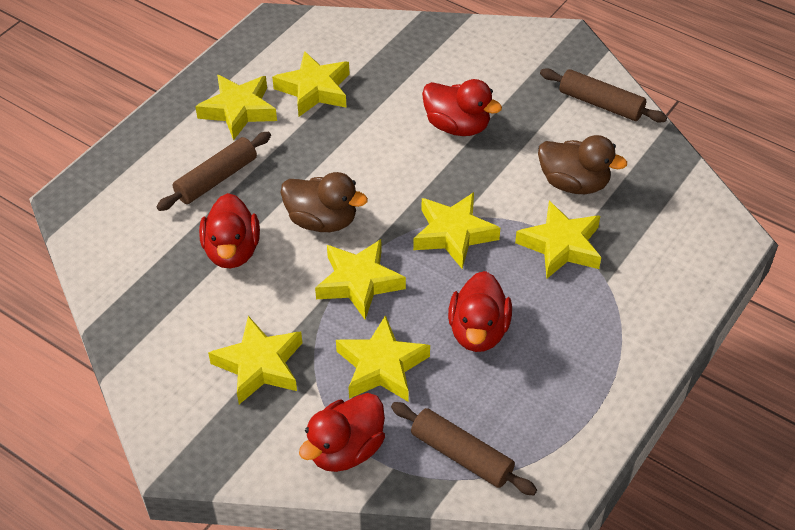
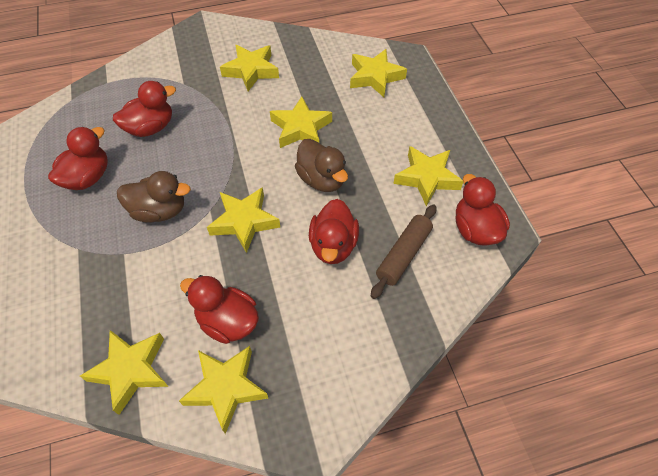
brown rolling pin: 3 -> 1
red duck: 4 -> 5

